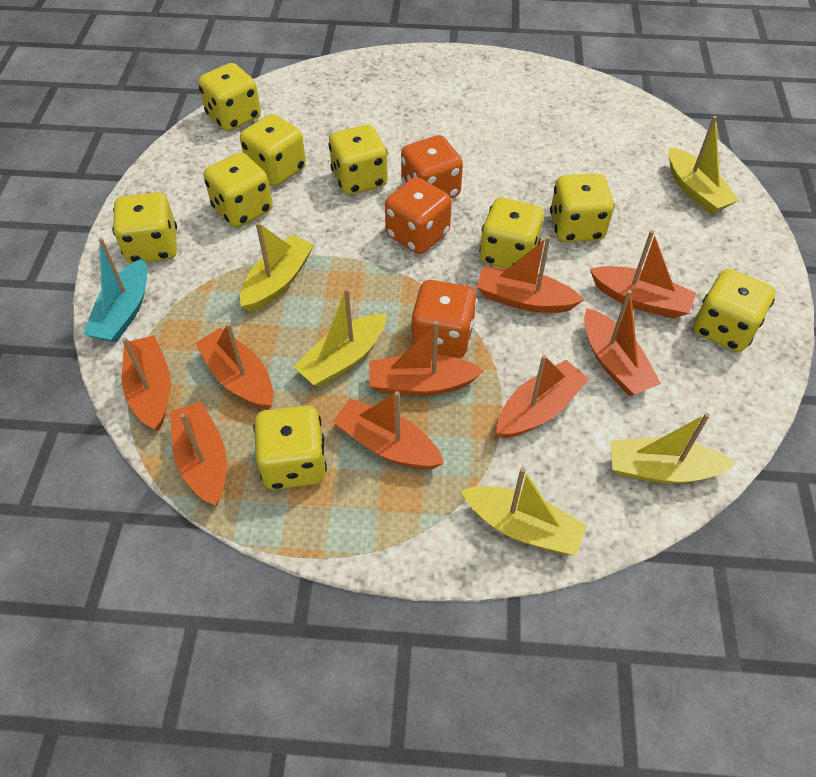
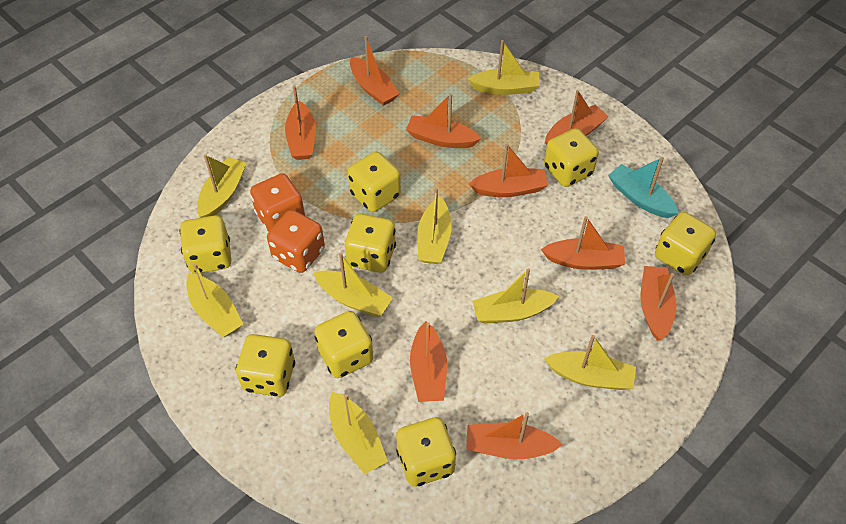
orange dice: 3 -> 2
yellow boat: 5 -> 8
yellow dice: 9 -> 8

